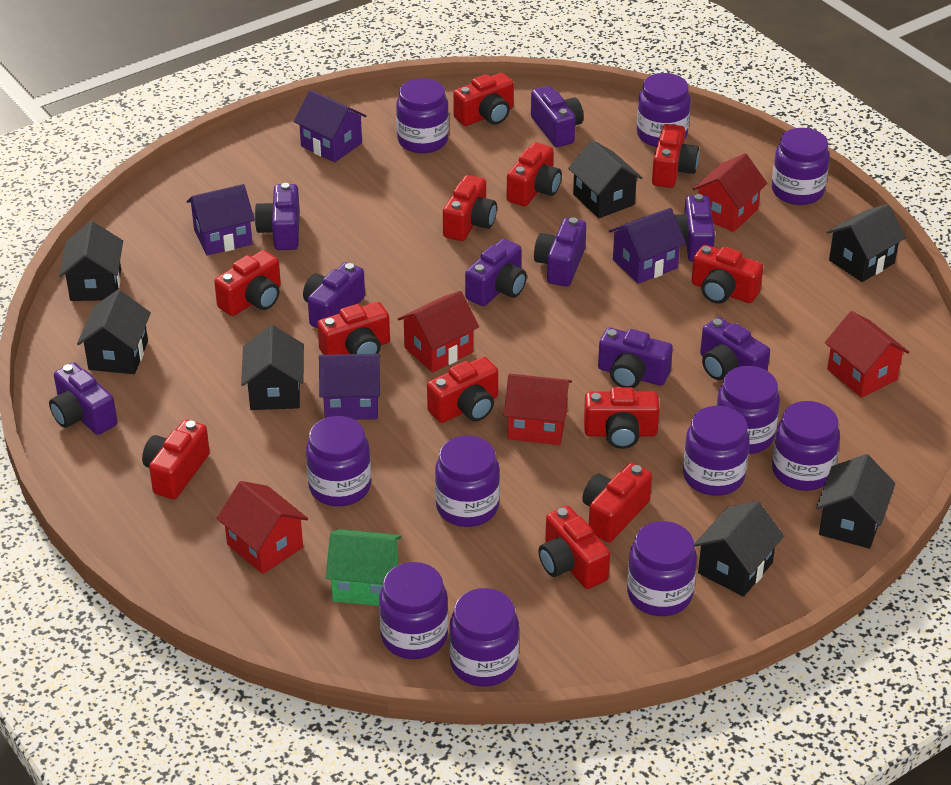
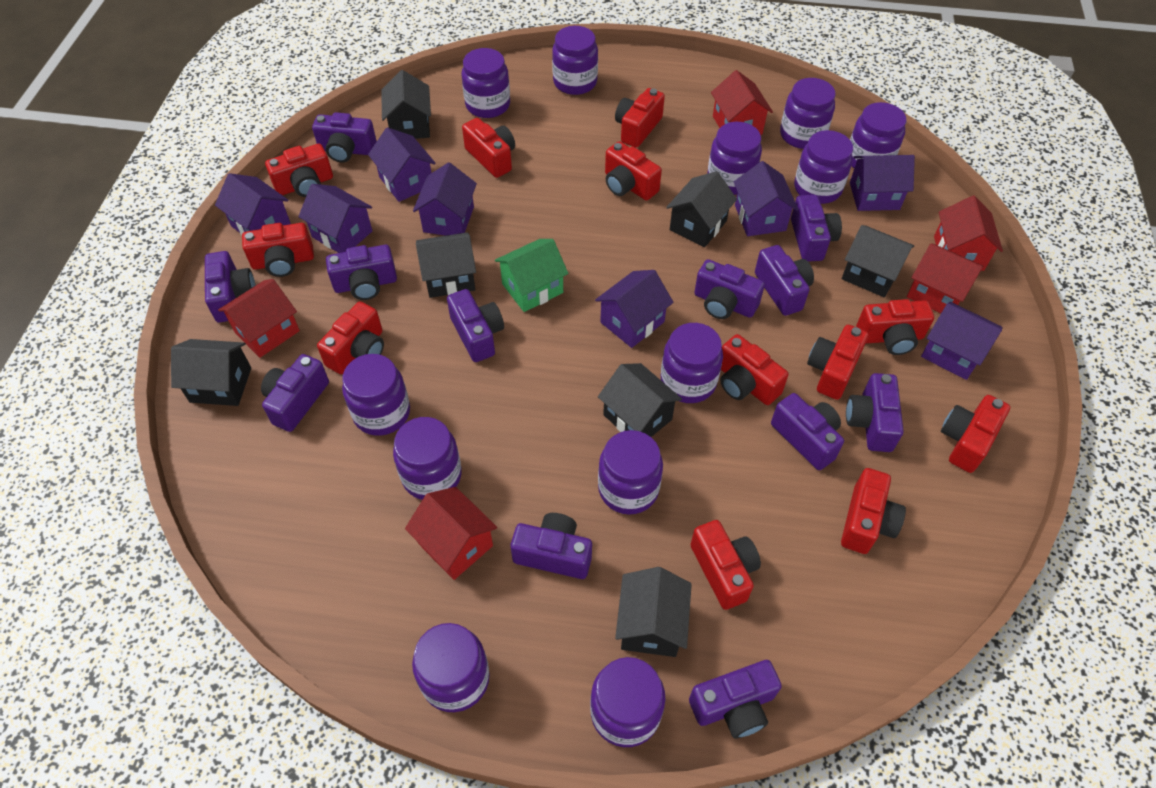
purple camera: 9 -> 12
purple house: 4 -> 8
purple jar: 11 -> 12

